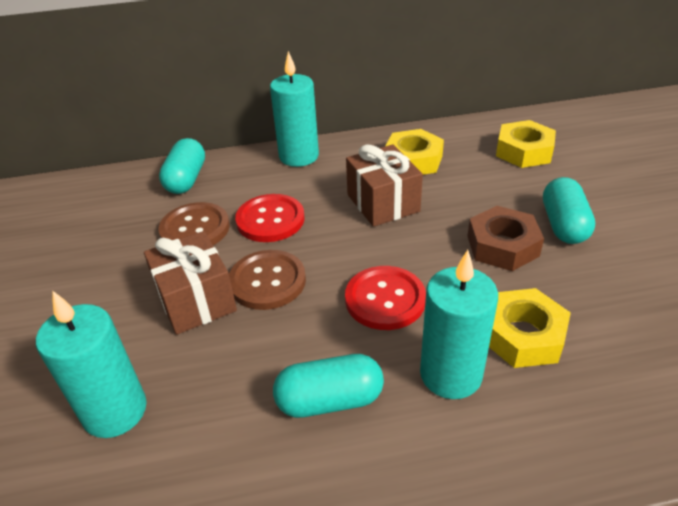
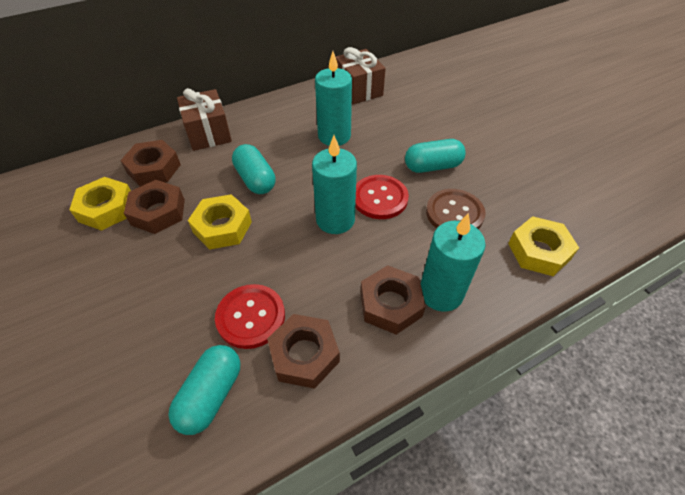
brown button: 2 -> 1
brown nut: 1 -> 4

